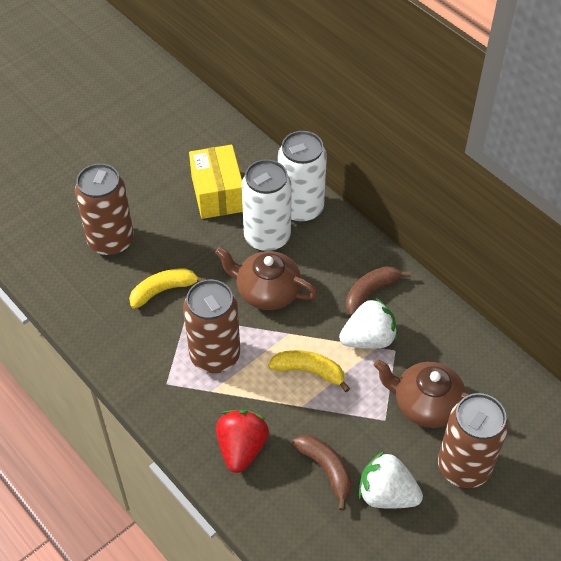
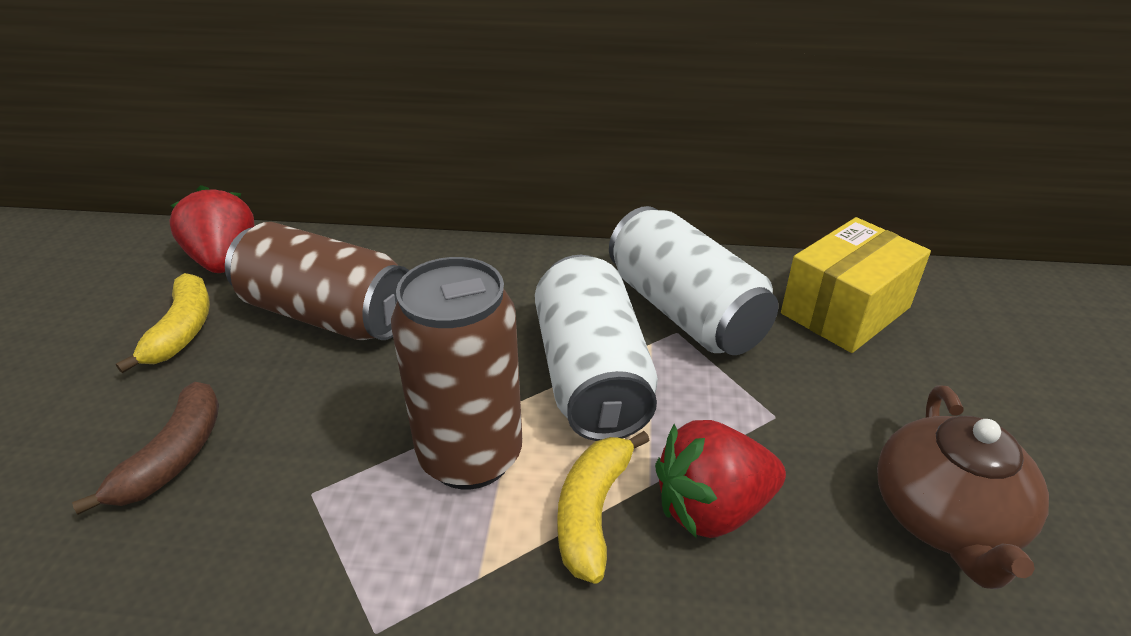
brown banana: 2 -> 1
brown can: 3 -> 2
brown teapot: 2 -> 1
red strawberry: 1 -> 2
white strawberry: 2 -> 0

